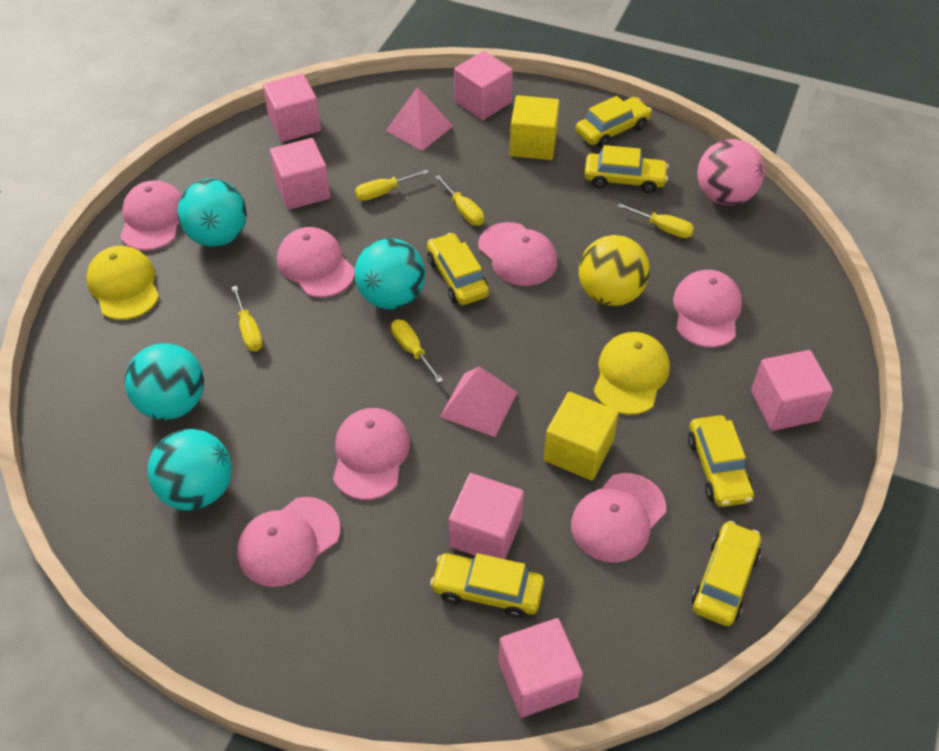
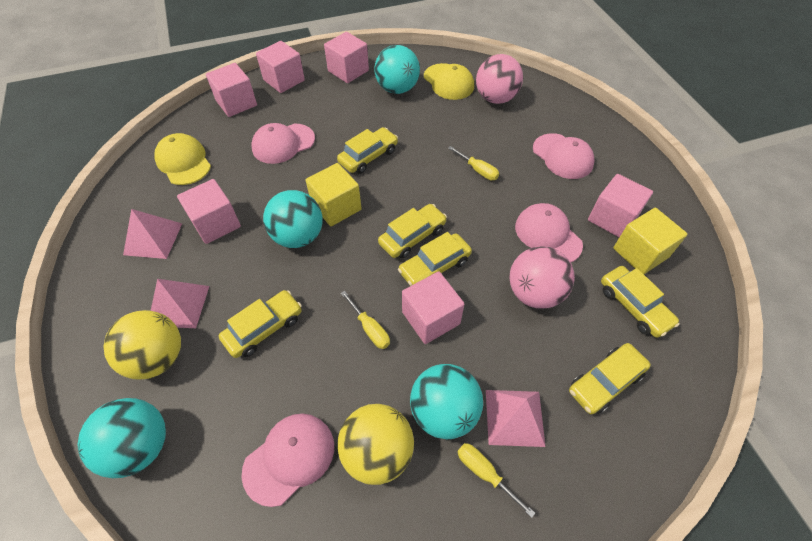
pink ball: 1 -> 2
pink cap: 7 -> 4
pink pyramid: 2 -> 3
yellow ball: 1 -> 2
yellow screwdriver: 5 -> 3

